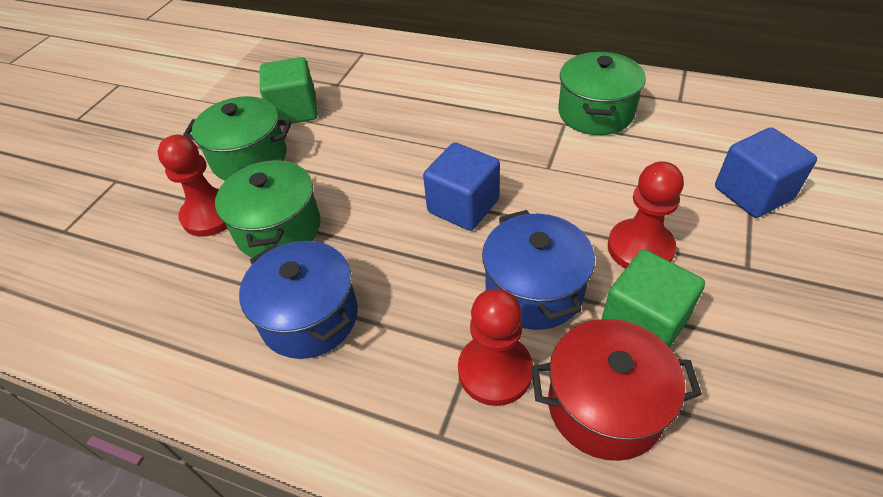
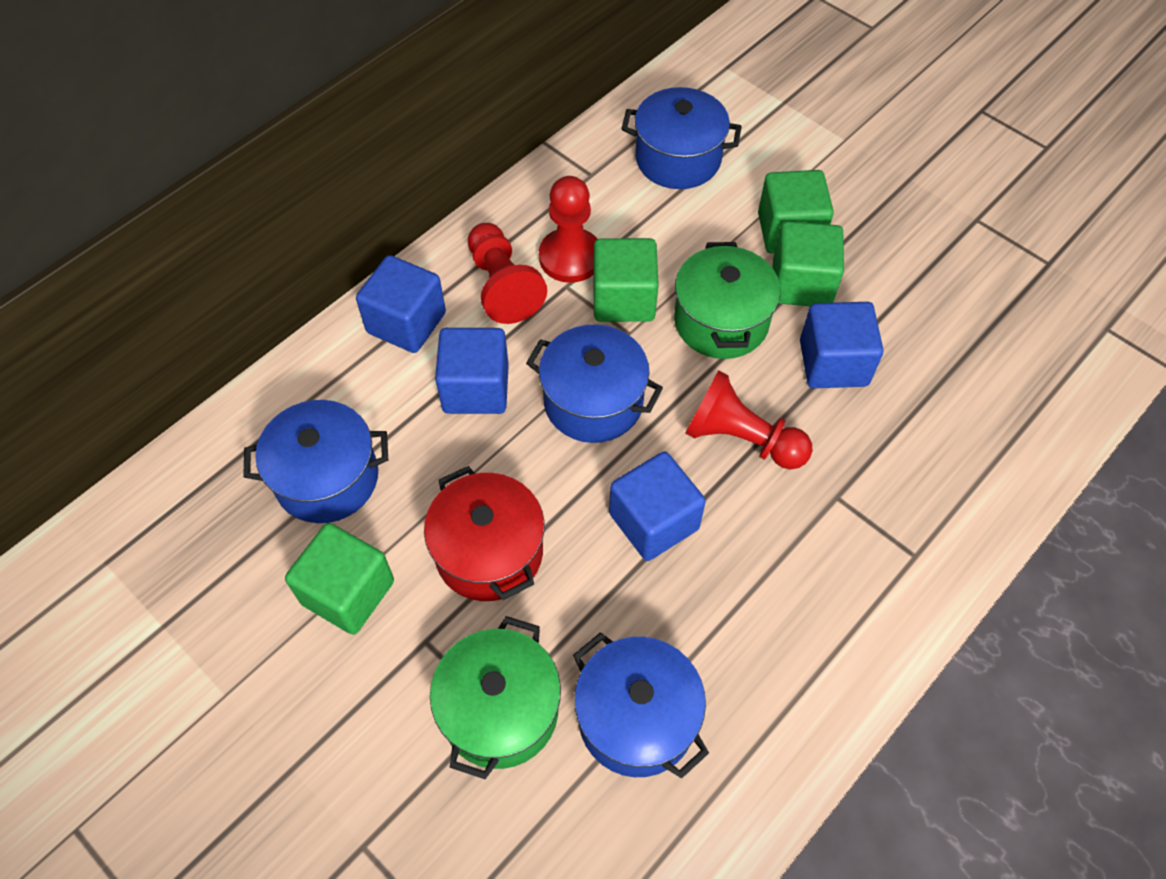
blue cube: 2 -> 4
blue pot: 2 -> 4
green cube: 2 -> 4
green pot: 3 -> 2

